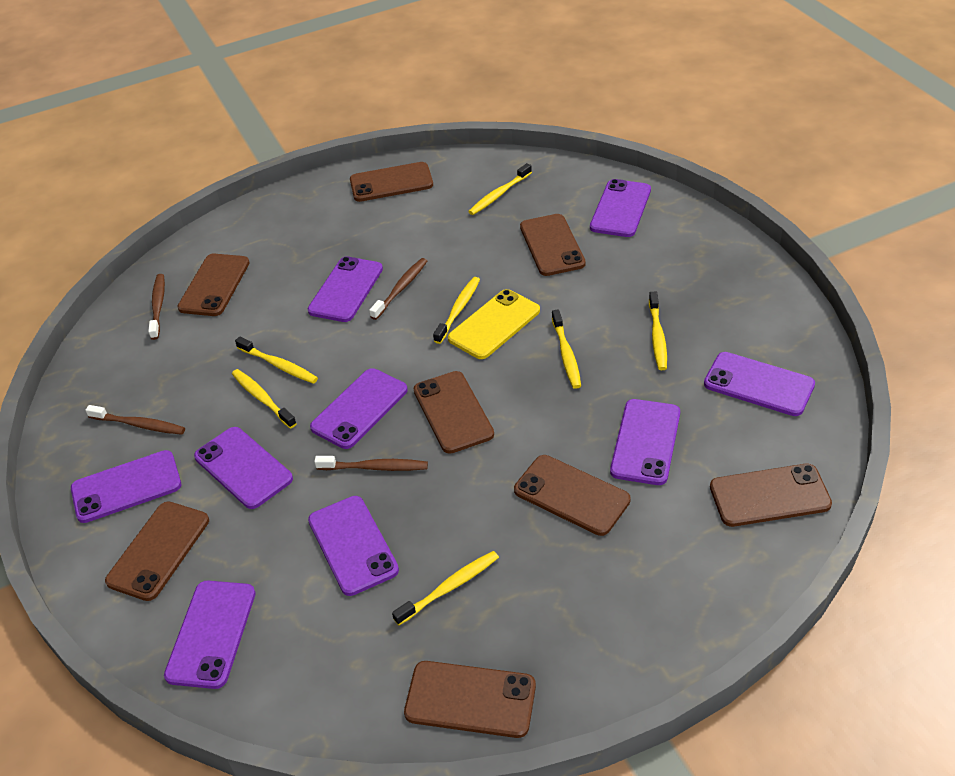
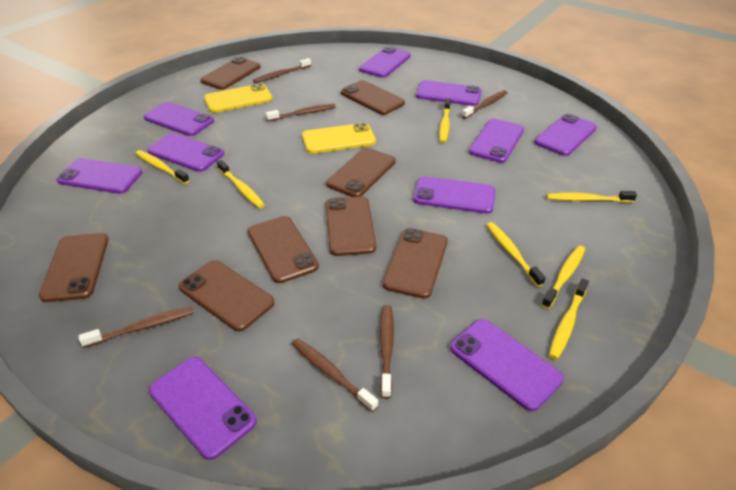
brown toothbrush: 4 -> 6
purple phone: 9 -> 10
yellow phone: 1 -> 2

